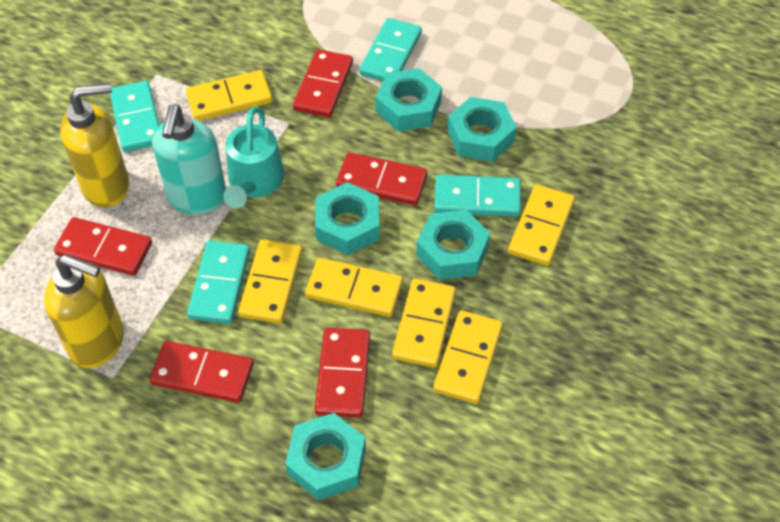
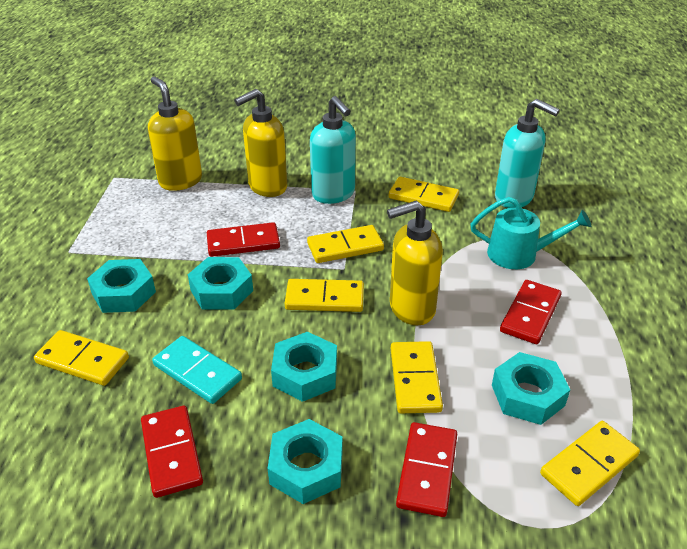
red domino: 5 -> 4
turquoise domino: 4 -> 1
turquoise soap dispenser: 1 -> 2
yellow soap dispenser: 2 -> 3

